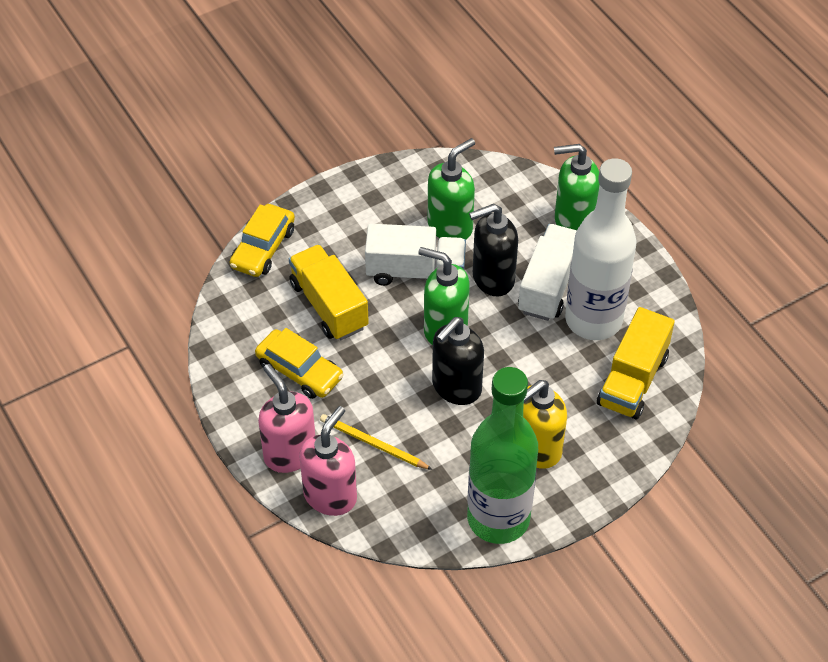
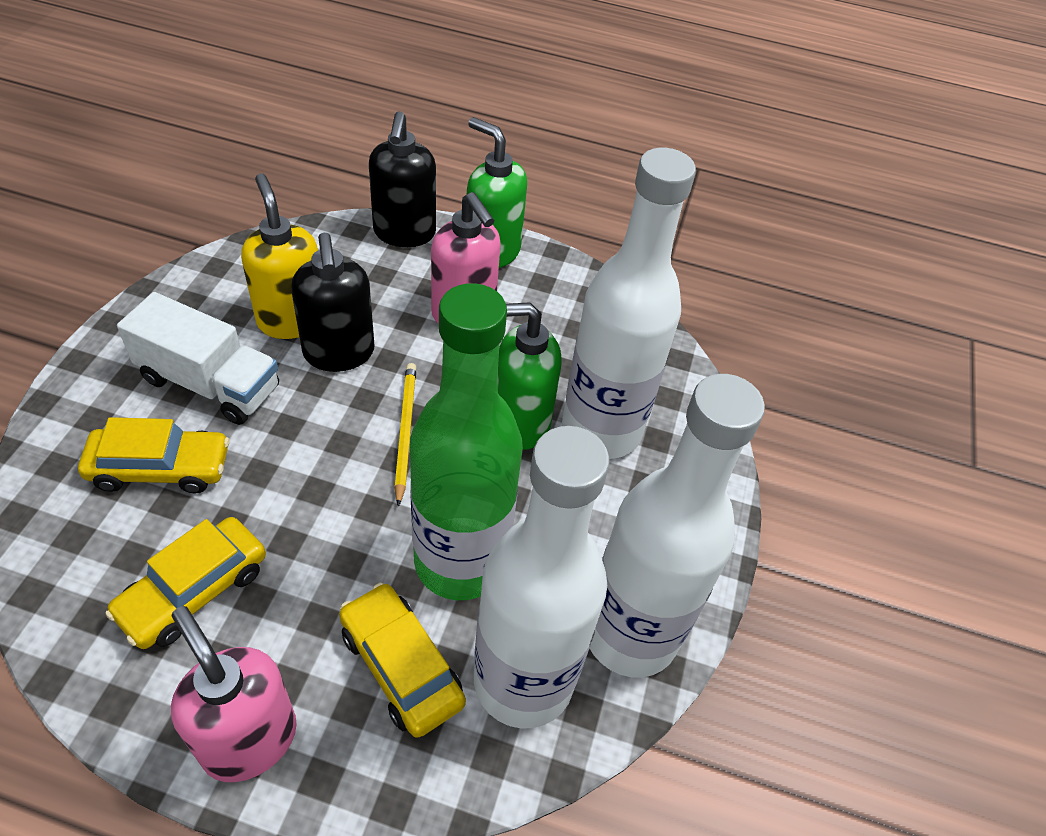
green soap dispenser: 3 -> 2
white bottle: 1 -> 3
white truck: 2 -> 1
yellow car: 2 -> 3
yellow truck: 2 -> 0

